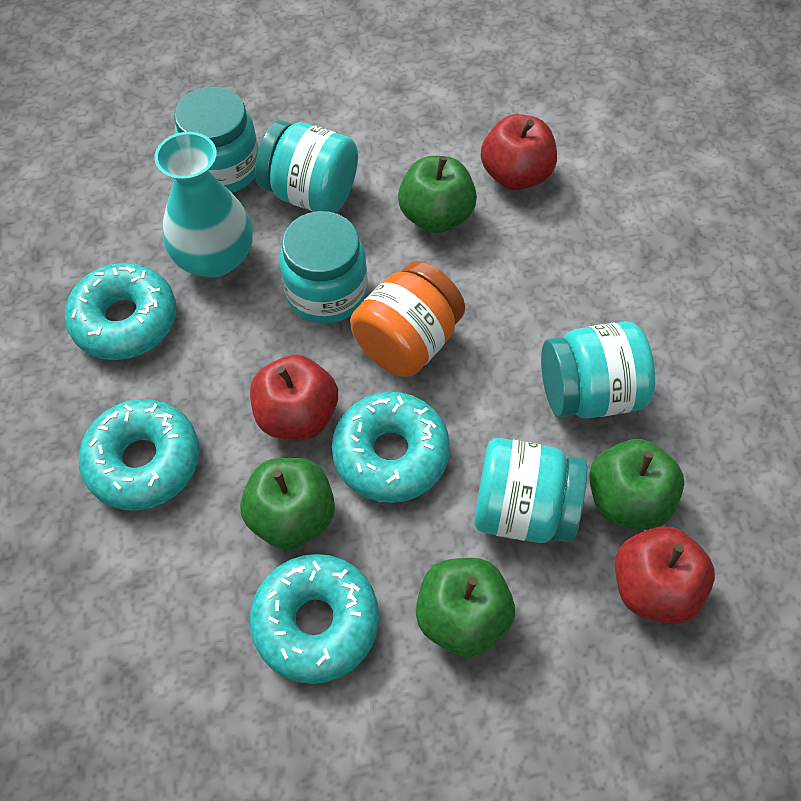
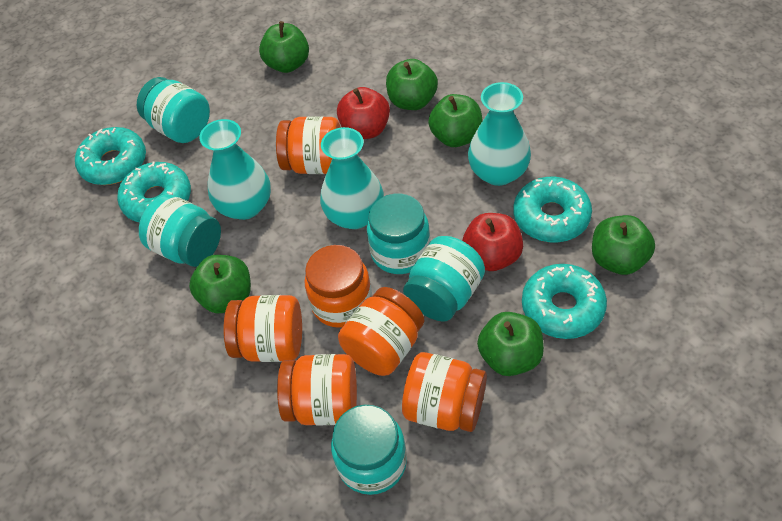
green apple: 4 -> 6
orange jar: 1 -> 6
red apple: 3 -> 2
turquoise vase: 1 -> 3

